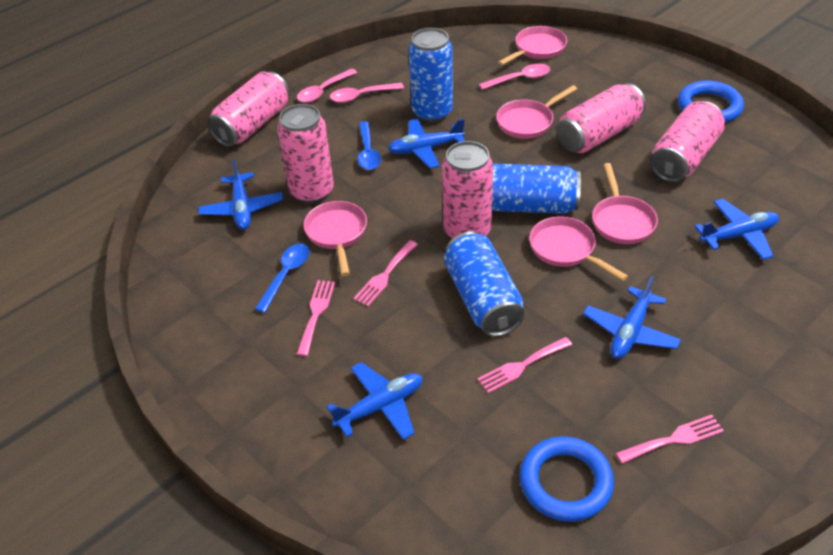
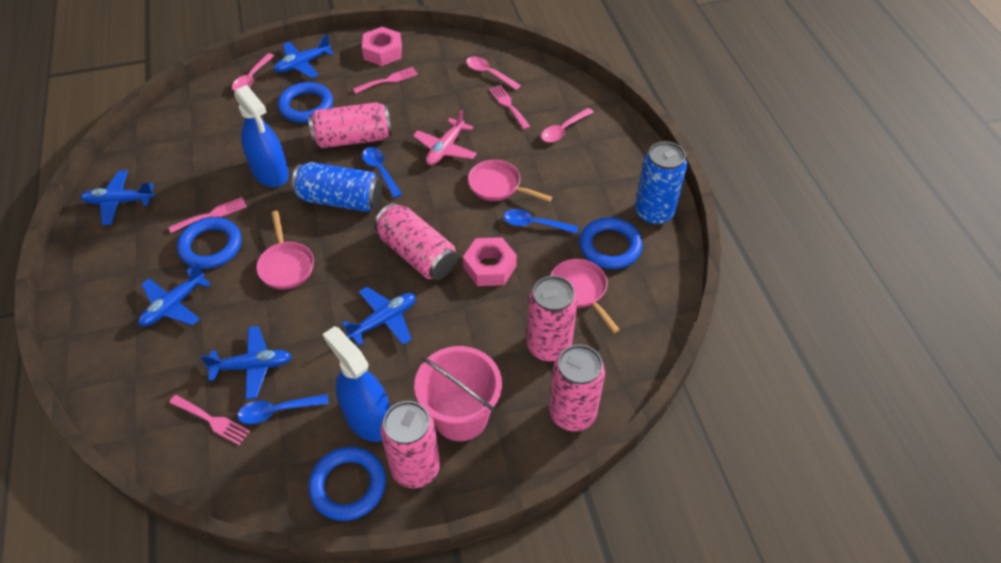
blue can: 3 -> 2
blue ring: 2 -> 4
blue spoon: 2 -> 3
blue spray bottle: 0 -> 2
pink bucket: 0 -> 1
pink nut: 0 -> 2
pink pan: 5 -> 3
pink plane: 0 -> 1

